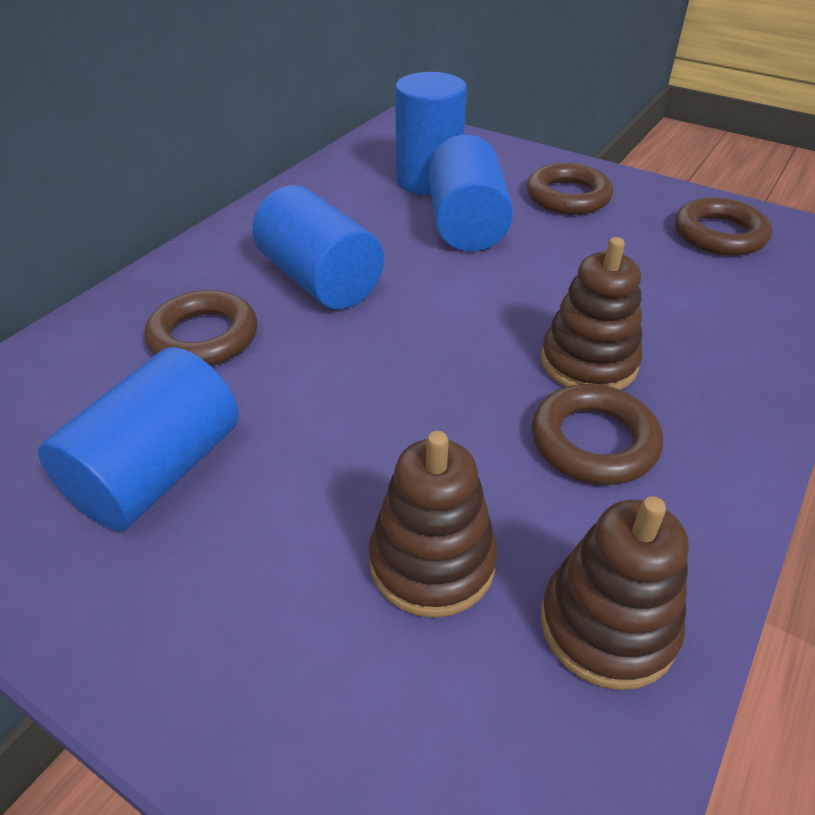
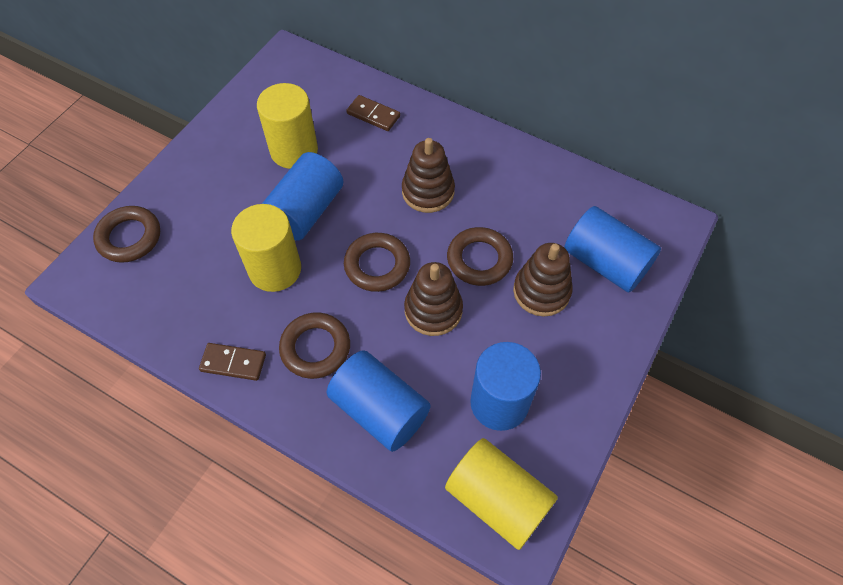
brown domino: 0 -> 2
yellow cylinder: 0 -> 3

